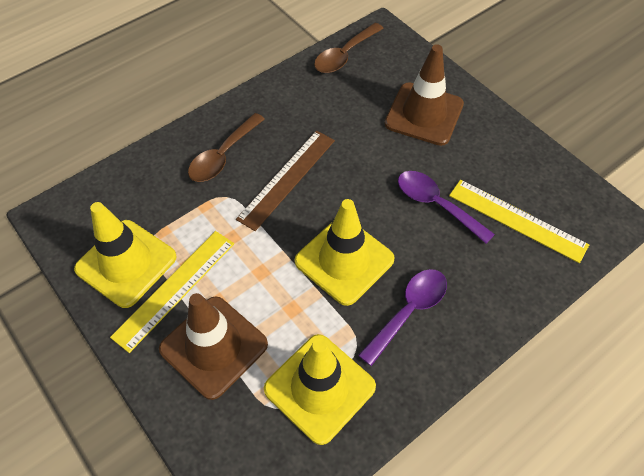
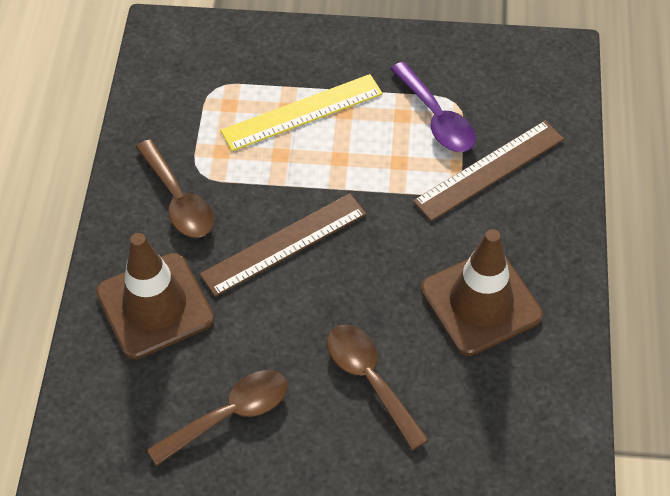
brown ruler: 1 -> 2
brown spoon: 2 -> 3
purple spoon: 2 -> 1
yellow ruler: 2 -> 1
yellow traffic cone: 3 -> 0

